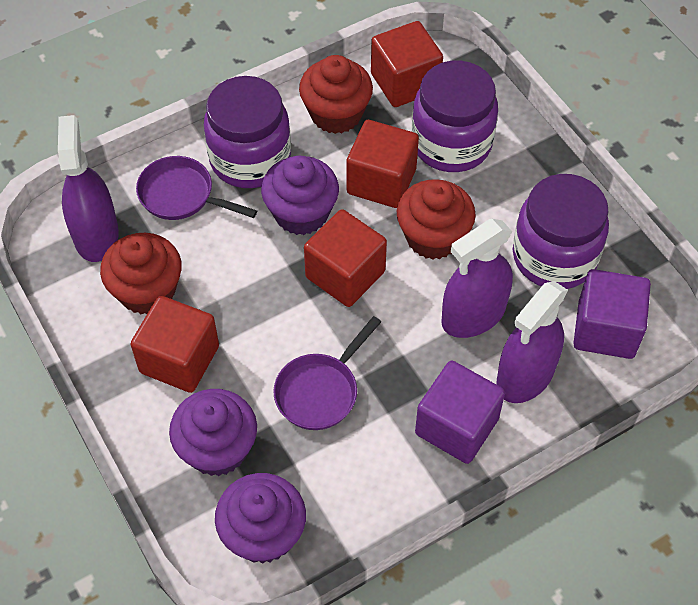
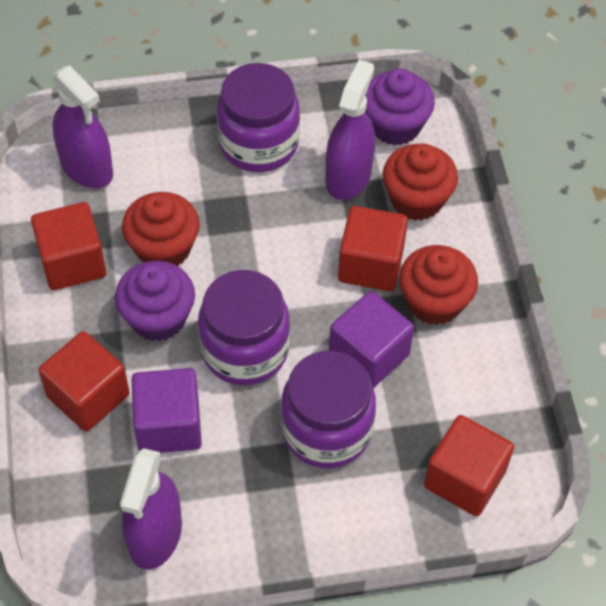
purple cupcake: 3 -> 2
purple pan: 2 -> 0

